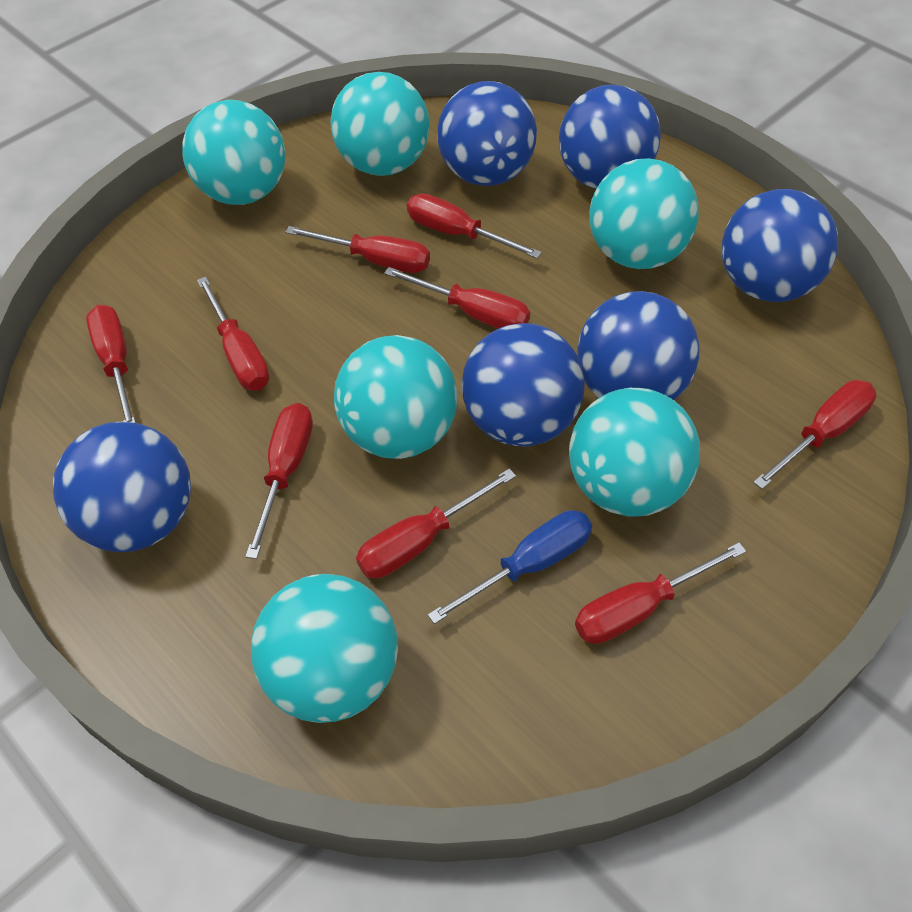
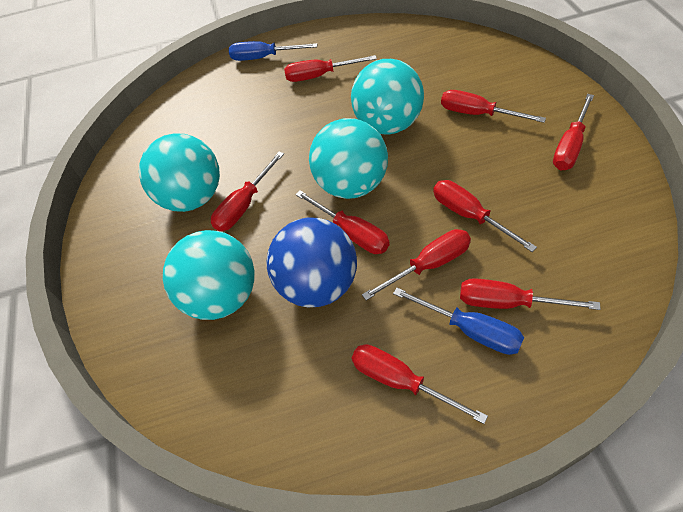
blue ball: 6 -> 1
blue screwdriver: 1 -> 2
turquoise ball: 6 -> 4

